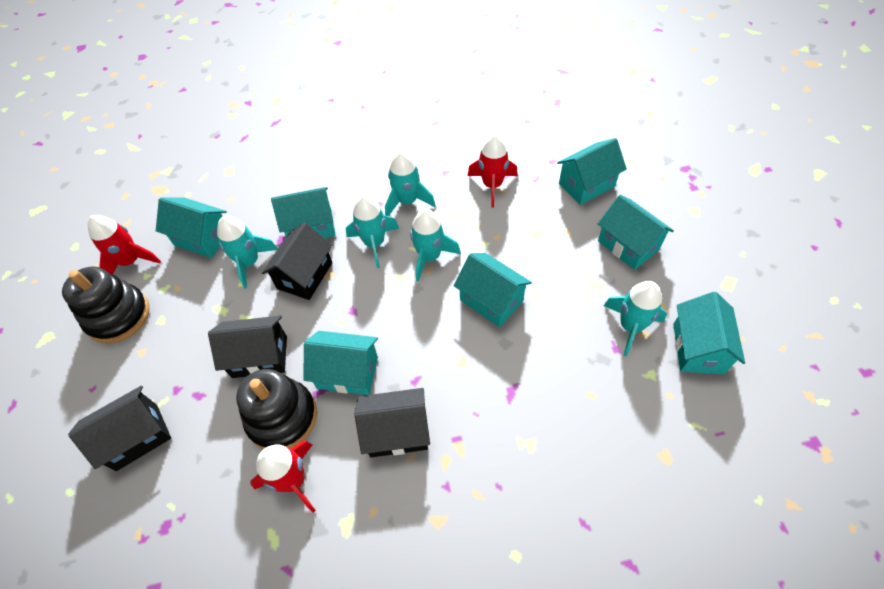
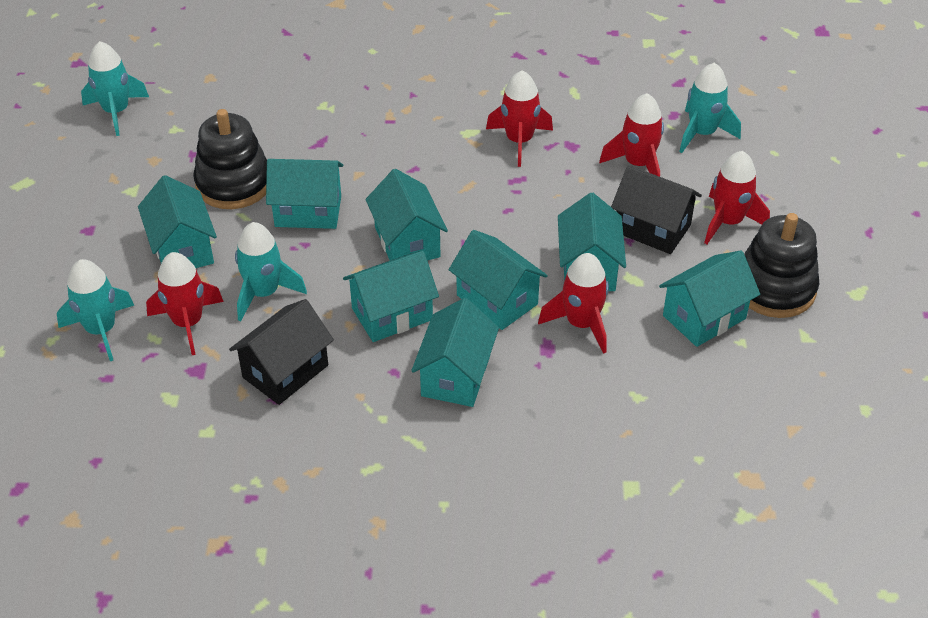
black house: 4 -> 2
red rocket: 3 -> 5
turquoise house: 7 -> 8
turquoise rocket: 5 -> 4

